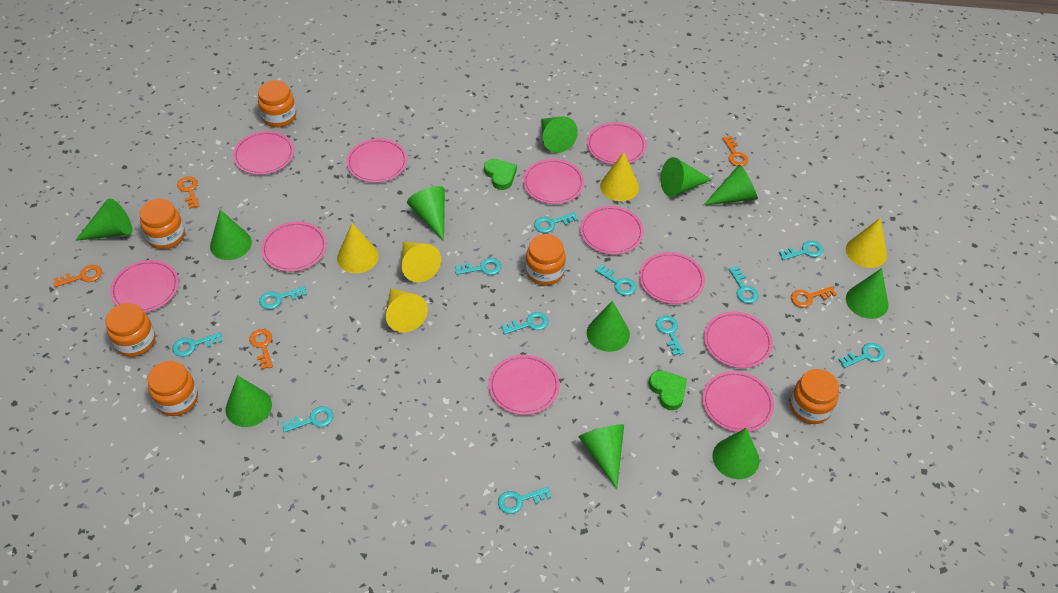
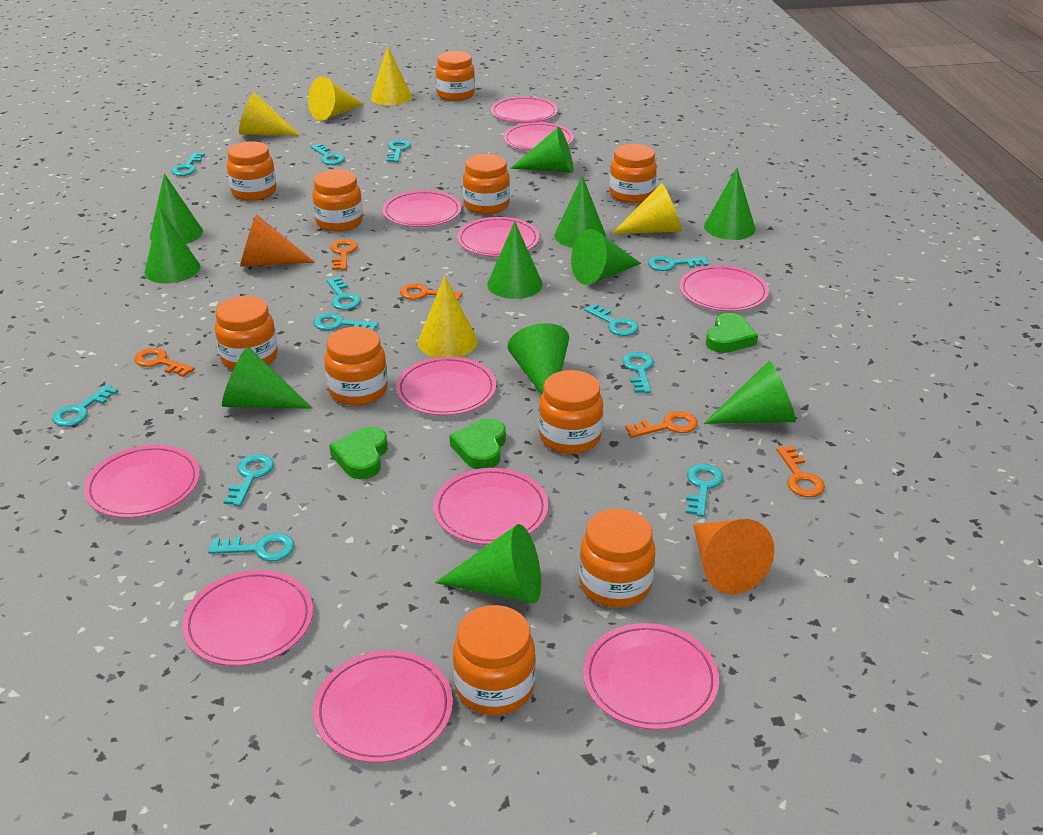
green heart: 2 -> 3
orange cone: 0 -> 2
orange jar: 6 -> 10

